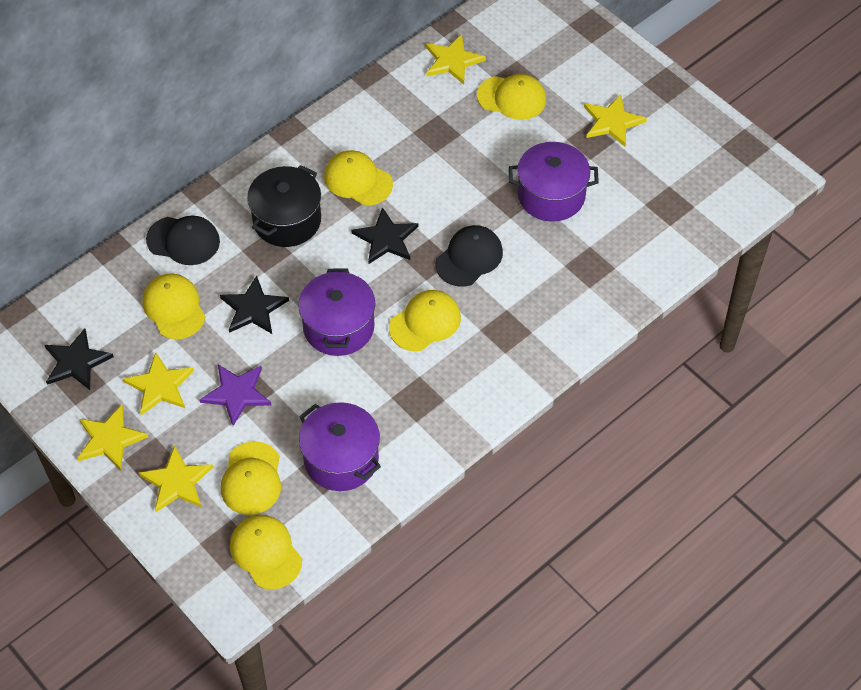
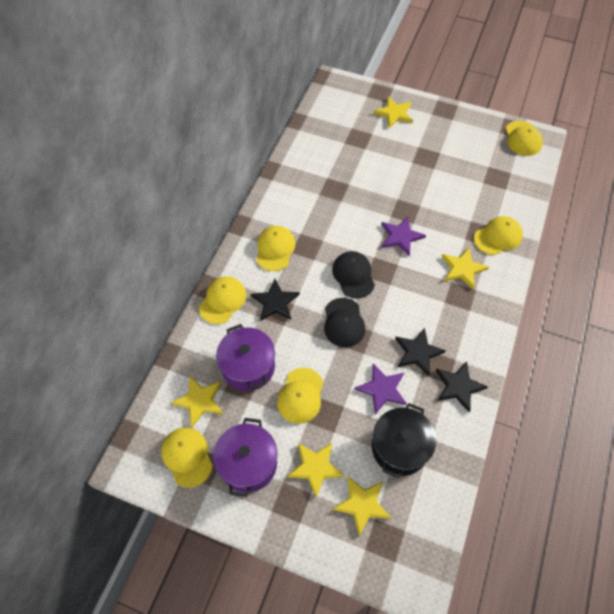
purple pot: 3 -> 2
purple star: 1 -> 2

